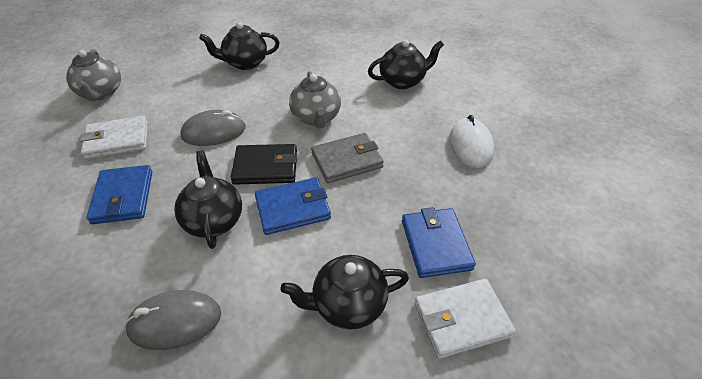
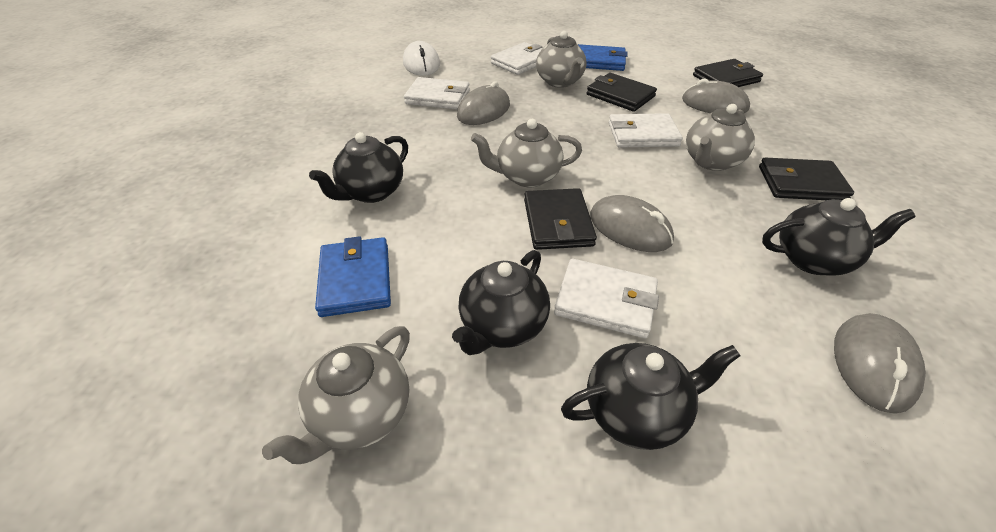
black wallet: 1 -> 4
blue wallet: 3 -> 2
grey mouse: 2 -> 4
grey teapot: 2 -> 4
grey wallet: 1 -> 0
white wallet: 2 -> 4

